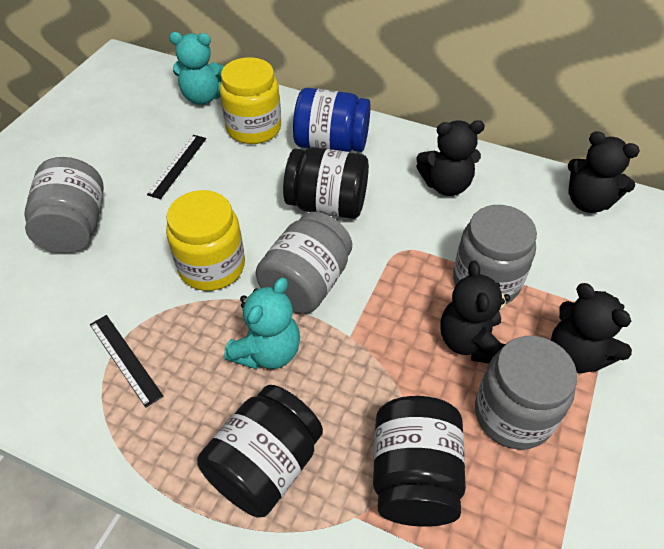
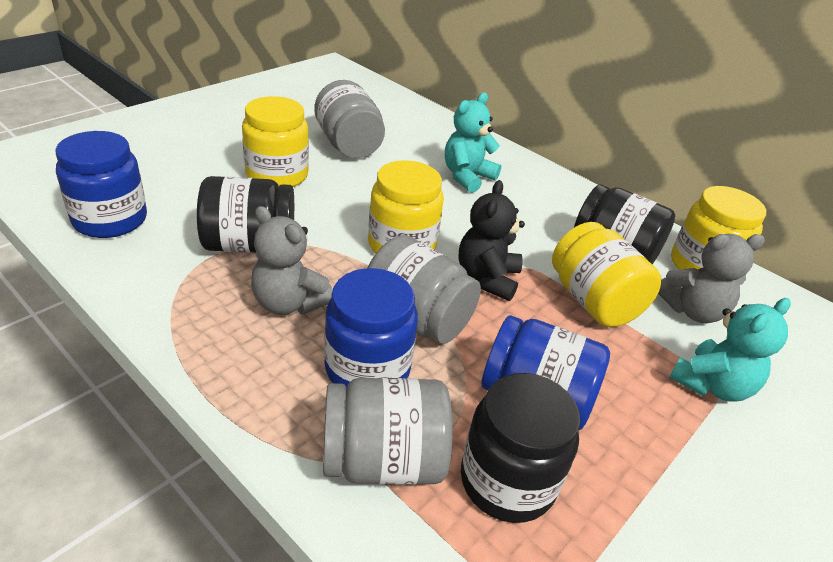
black ruler: 2 -> 0
black teddy bear: 4 -> 1
blue jar: 1 -> 3
grey jar: 4 -> 3
grey teddy bear: 0 -> 2
yellow jar: 2 -> 4

